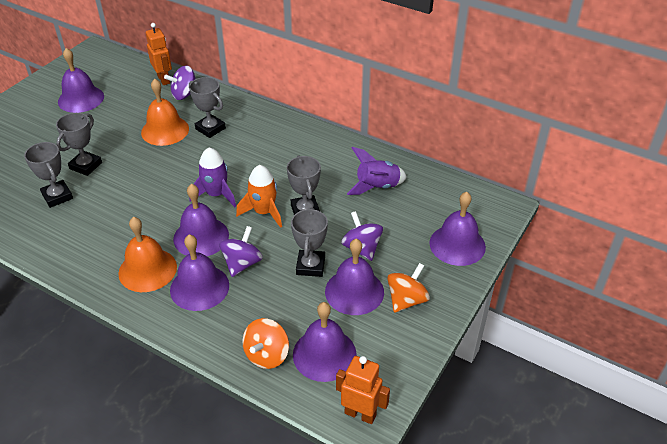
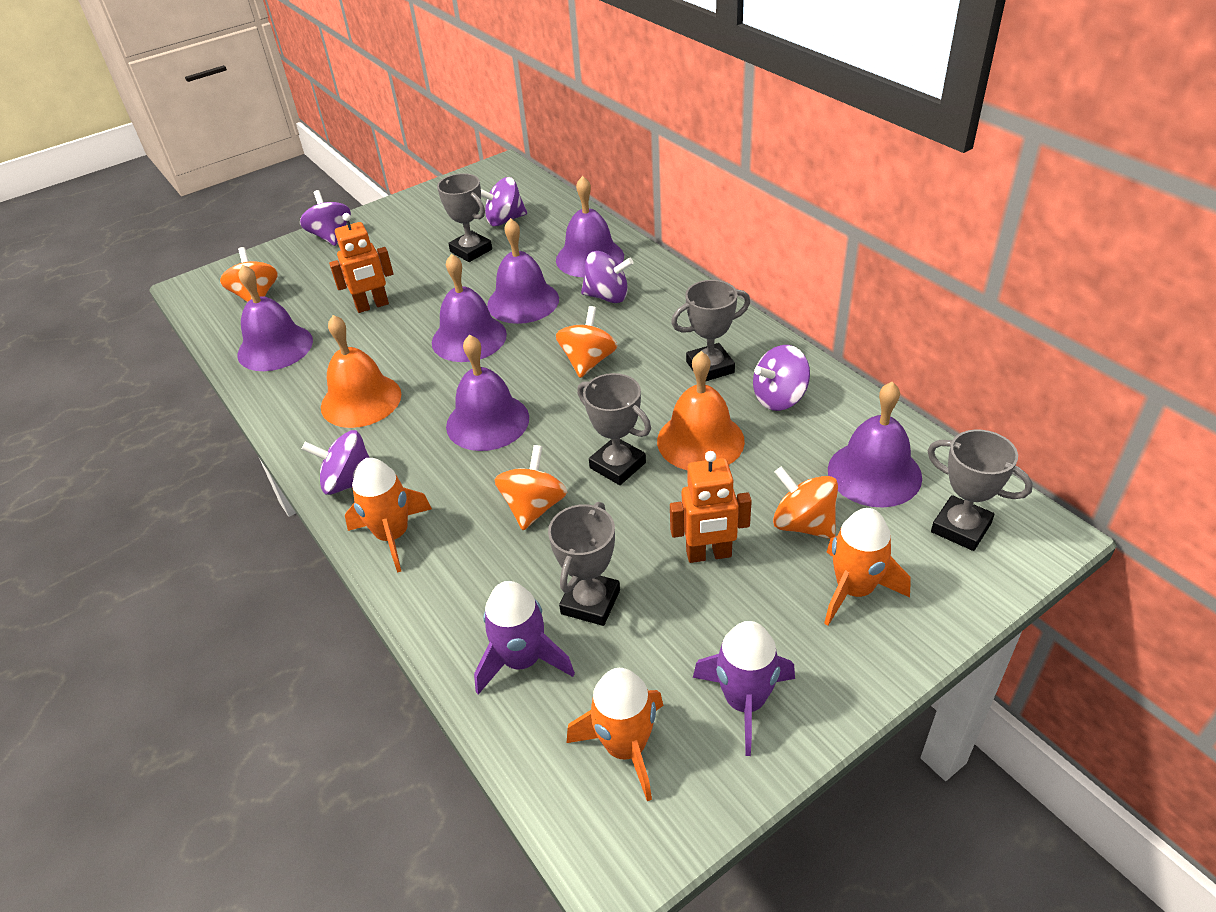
orange rocket: 1 -> 3
orange spinning top: 2 -> 4
purple spinning top: 3 -> 5

